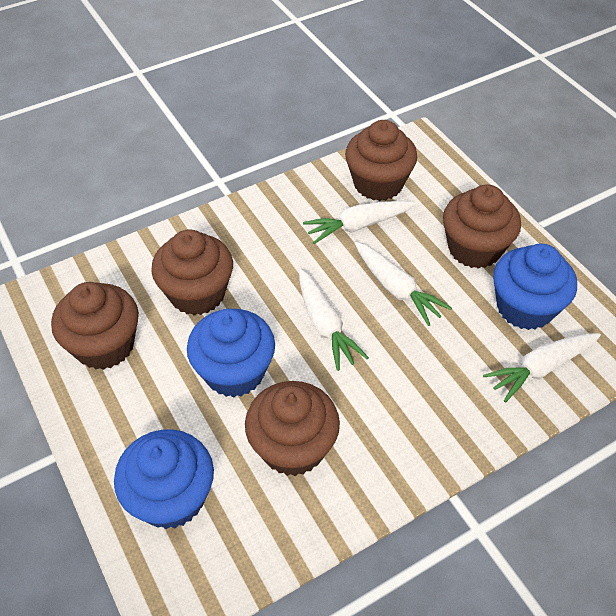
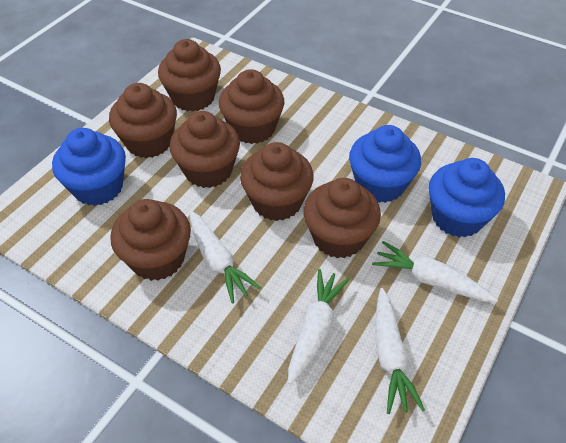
brown cupcake: 5 -> 7

